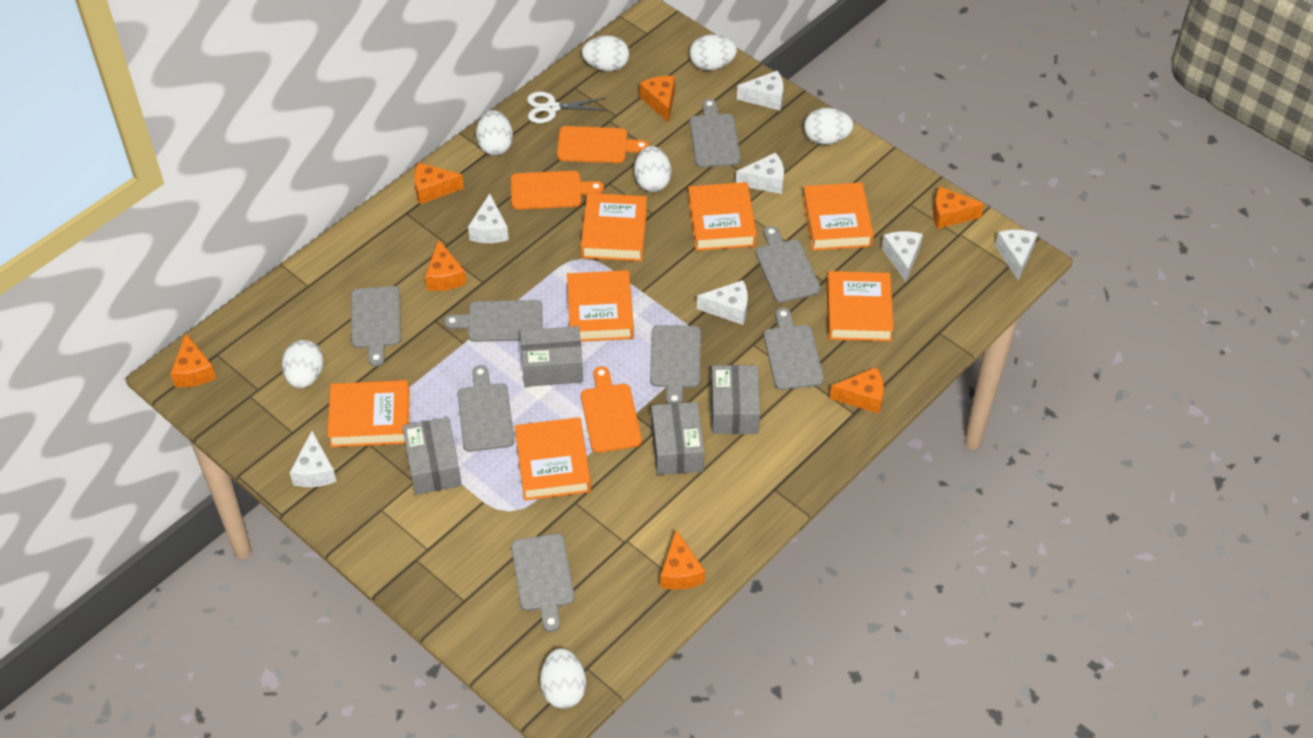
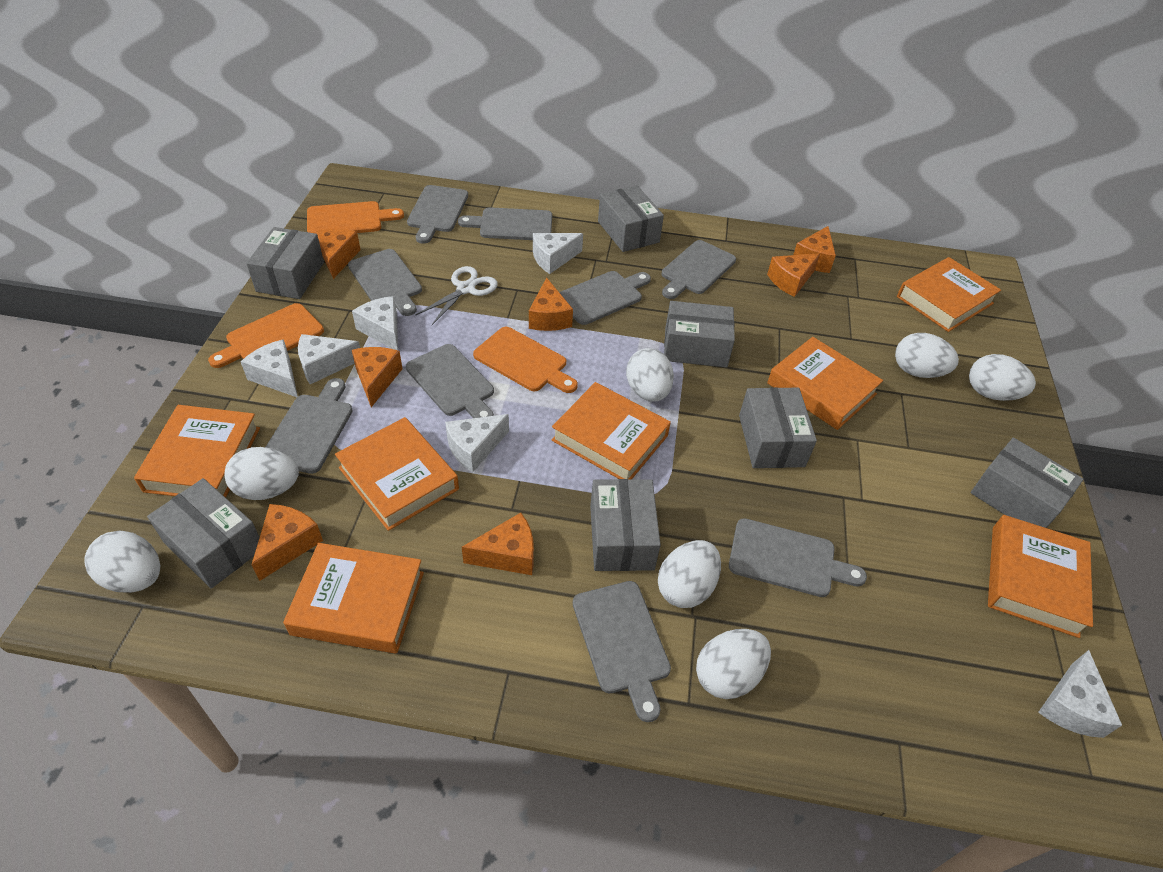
grey box: 4 -> 7
grey cutting board: 8 -> 9
white cheese: 7 -> 6

